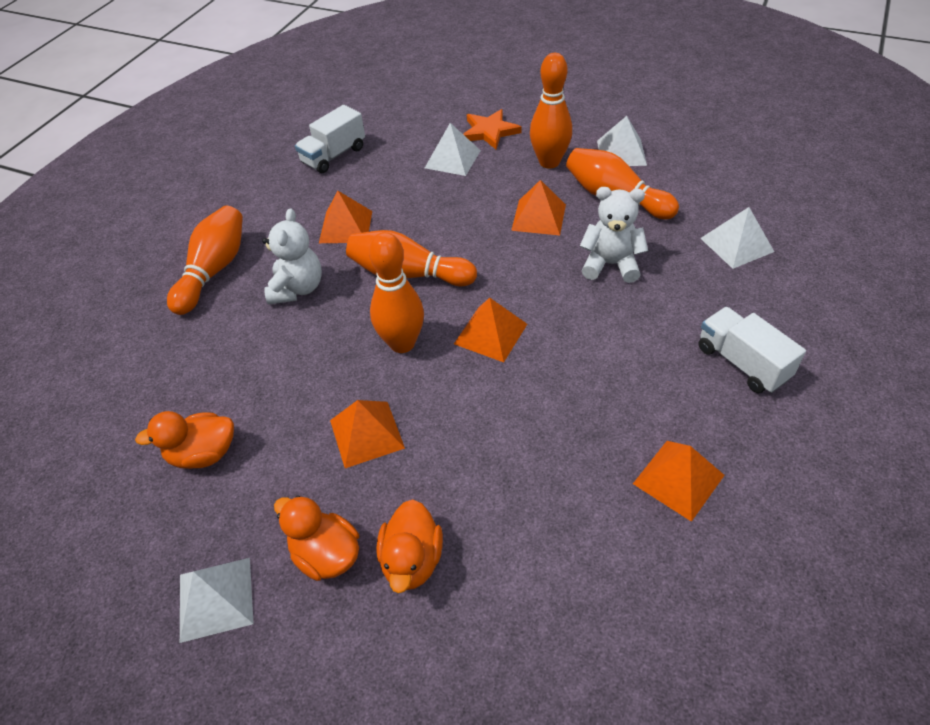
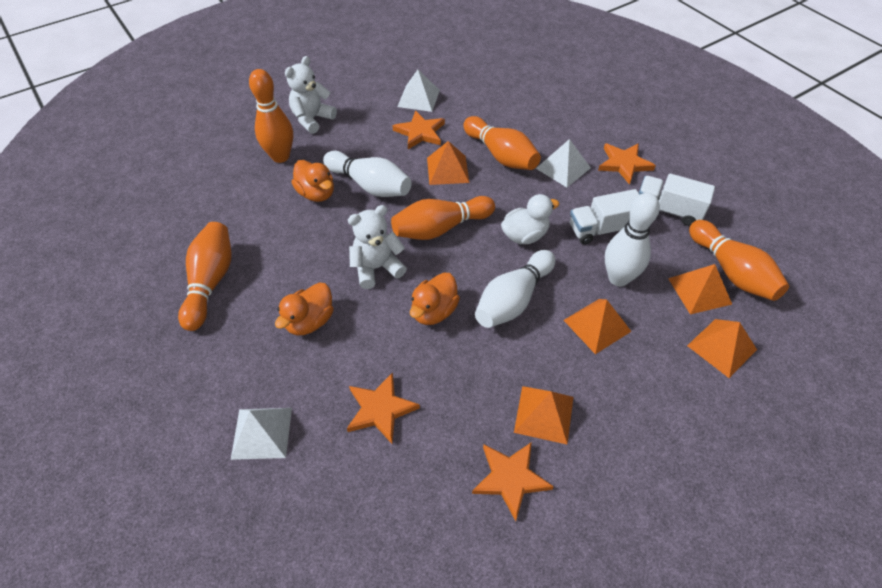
orange star: 1 -> 4
white bowling pin: 0 -> 3
white duck: 0 -> 1
white pyramid: 4 -> 3

